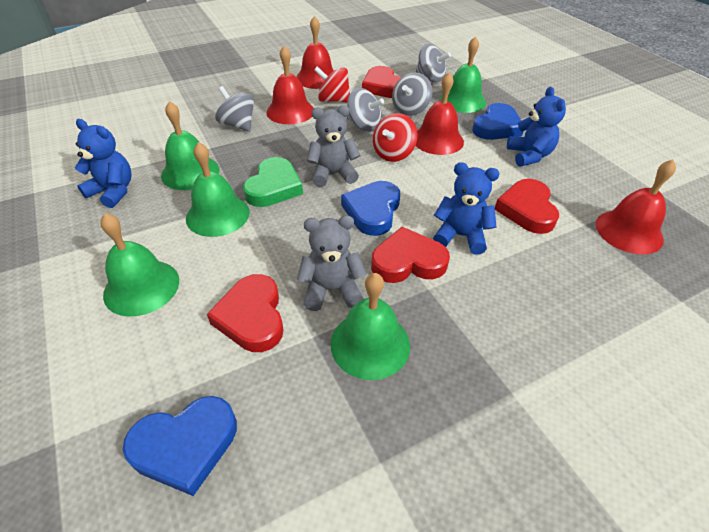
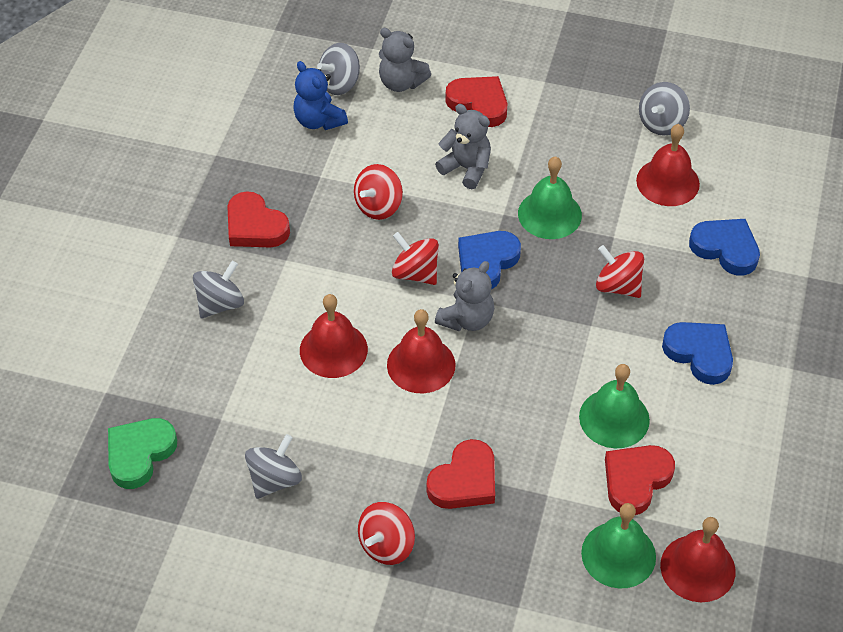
blue teddy bear: 3 -> 1
green bell: 5 -> 3
grey teddy bear: 2 -> 3
red spinning top: 2 -> 4

